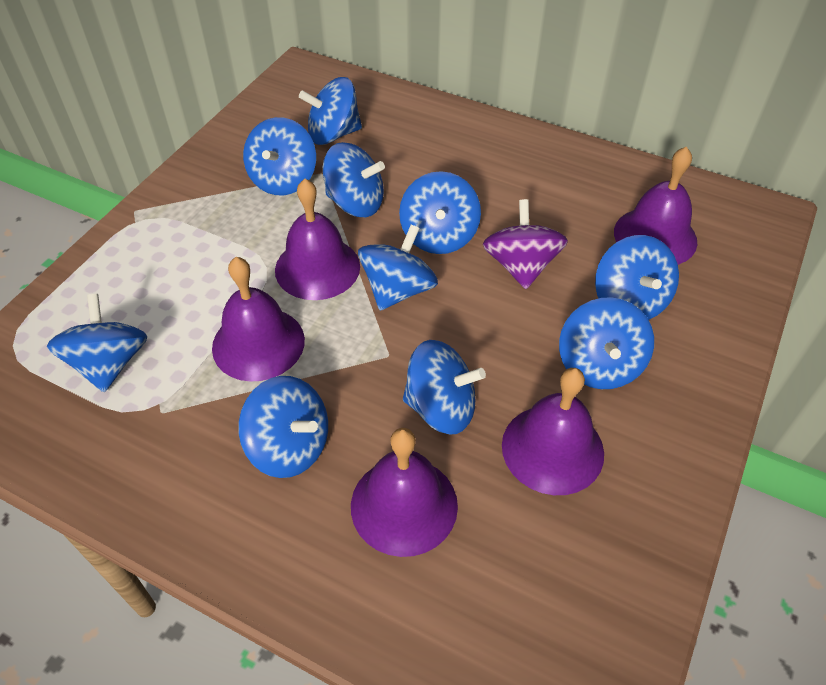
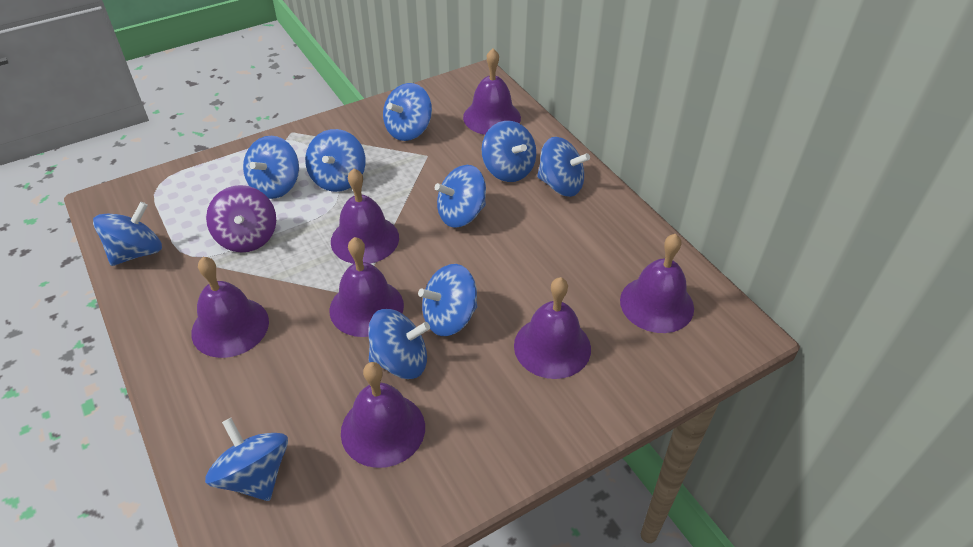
purple bell: 5 -> 7

